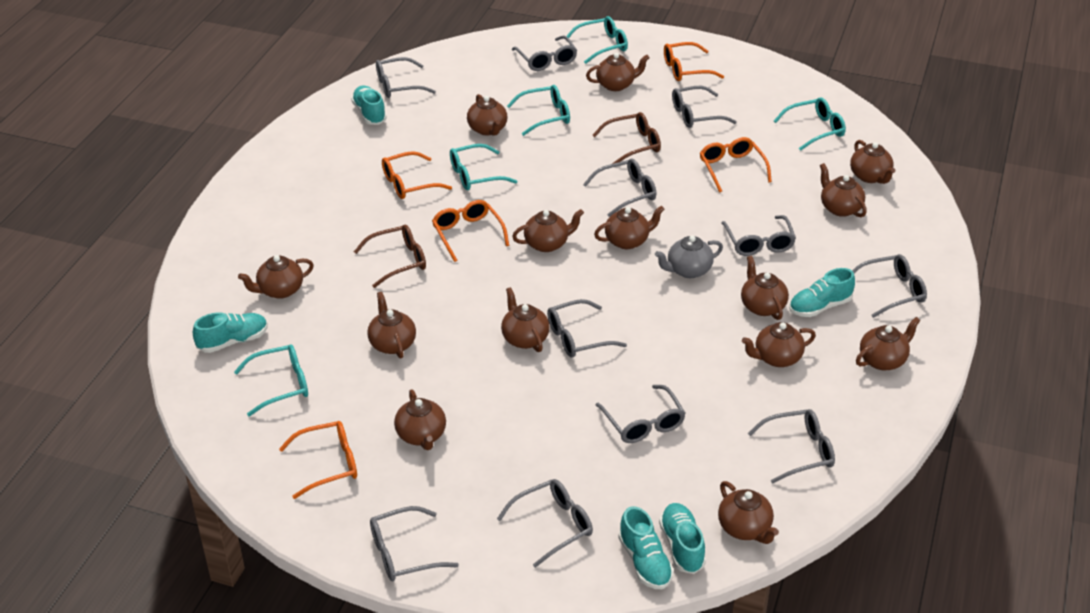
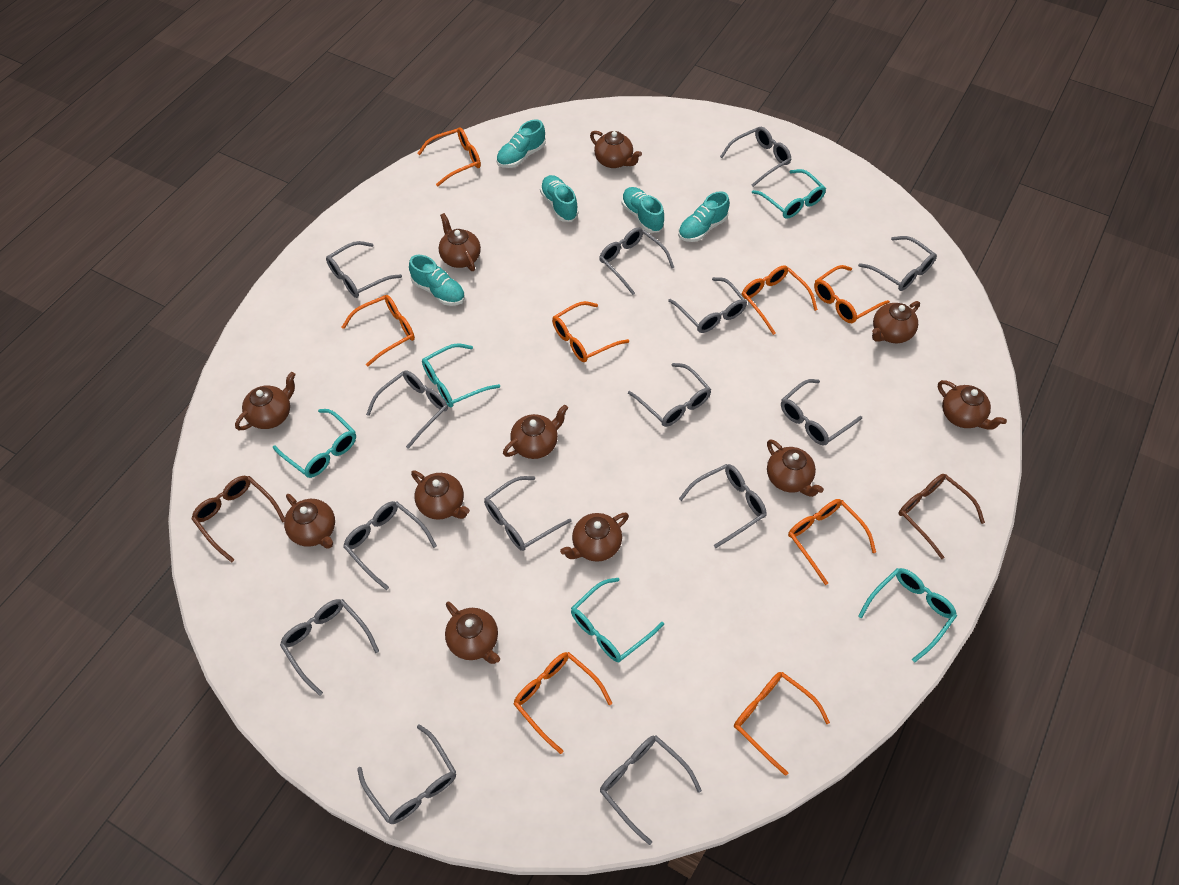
brown teapot: 14 -> 11
grey glasses: 11 -> 14
grey teapot: 1 -> 0
orange glasses: 5 -> 8

